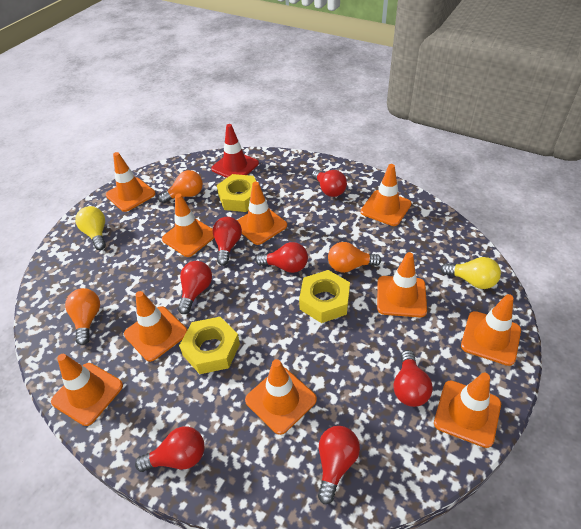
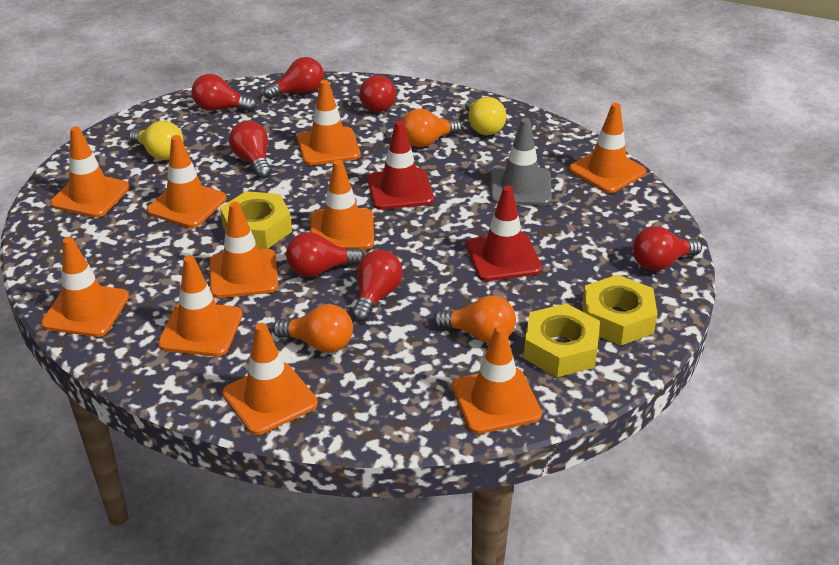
grey traffic cone: 0 -> 1
red traffic cone: 1 -> 2

